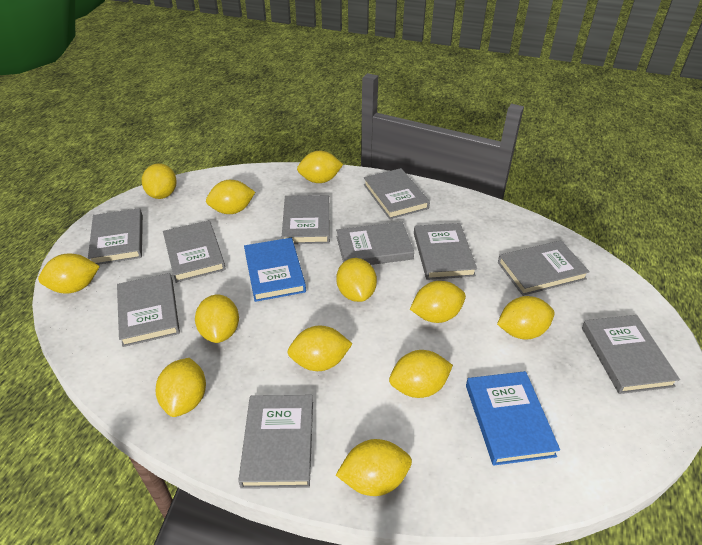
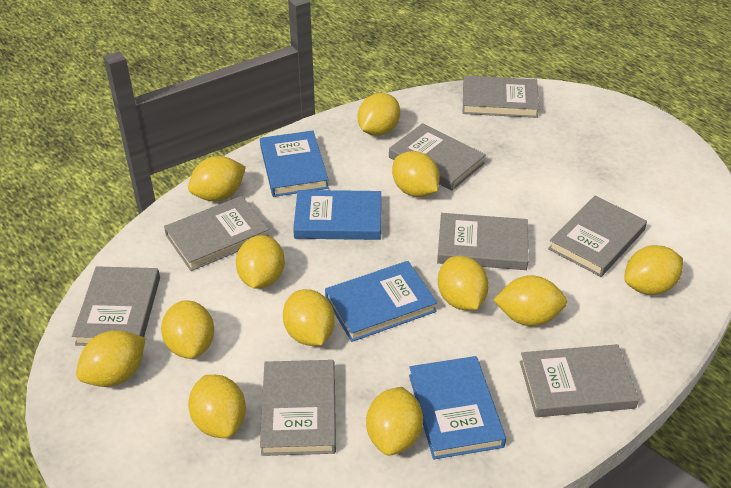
blue book: 2 -> 4
grey book: 10 -> 8

